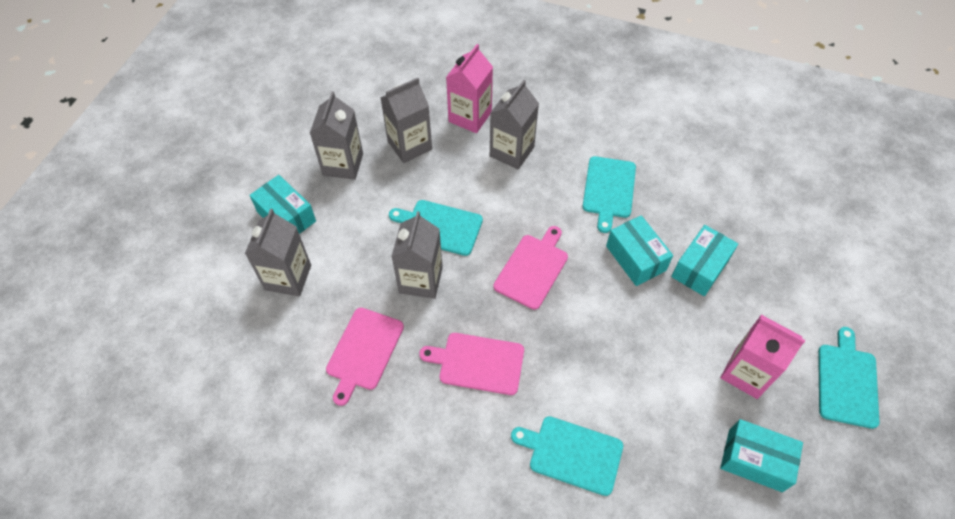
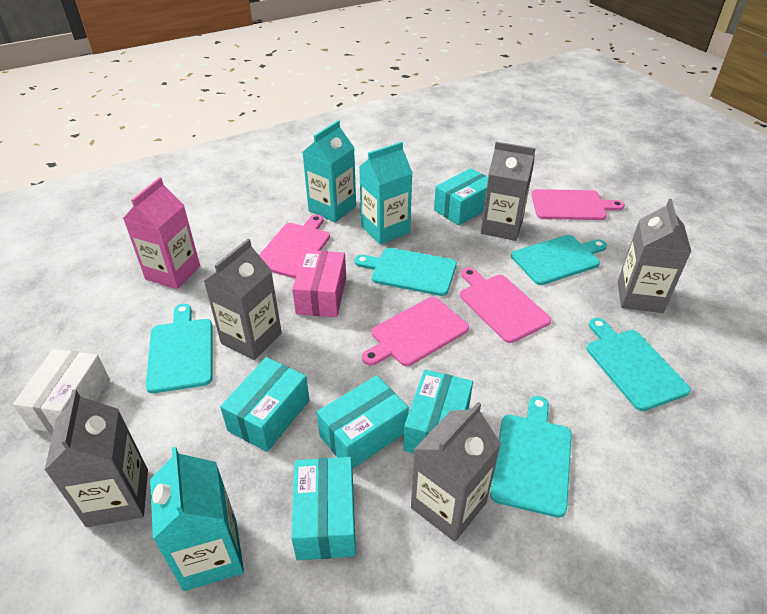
pink box: 0 -> 1
pink carton: 2 -> 1
pink cutting board: 3 -> 4
turquoise box: 4 -> 5
turquoise carton: 0 -> 3
turquoise cutting board: 4 -> 5
white box: 0 -> 1

